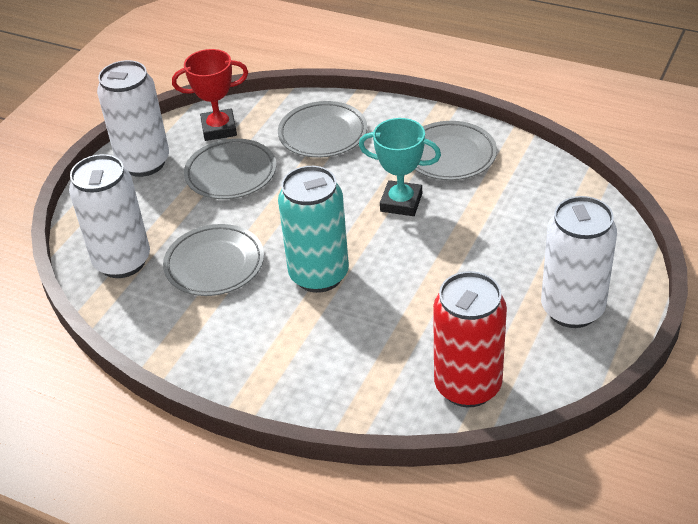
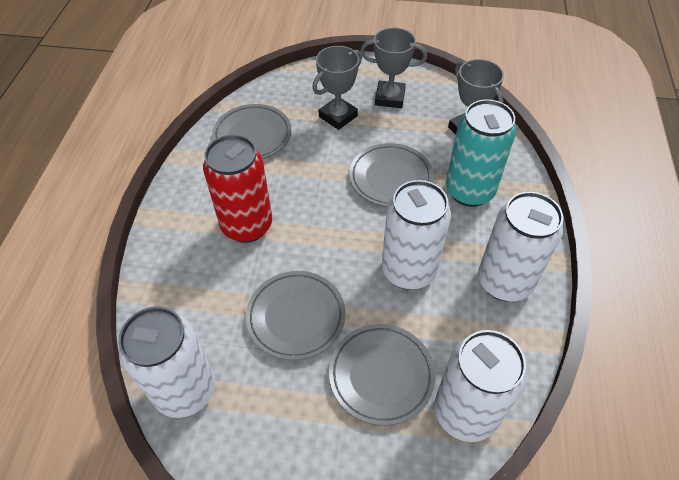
grey trophy: 0 -> 3
red trophy: 1 -> 0
turquoise trophy: 1 -> 0
white can: 3 -> 4

